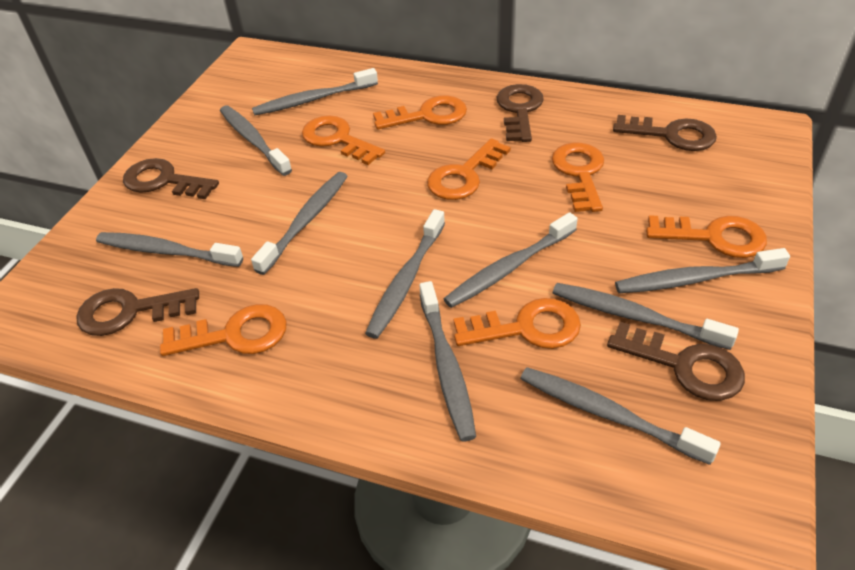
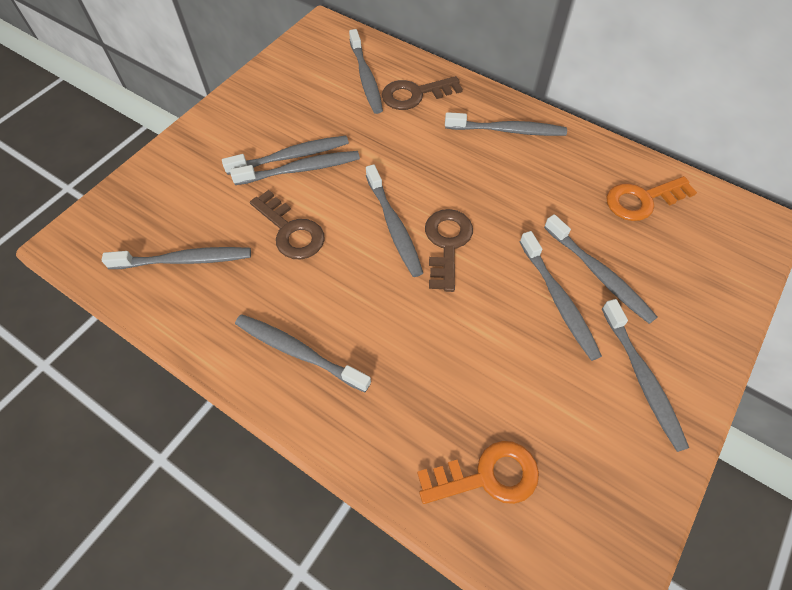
brown key: 5 -> 3
orange key: 7 -> 2

